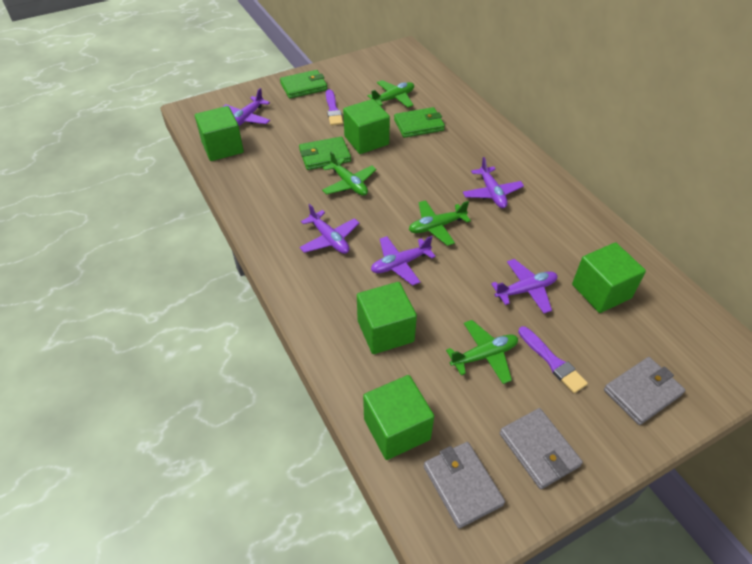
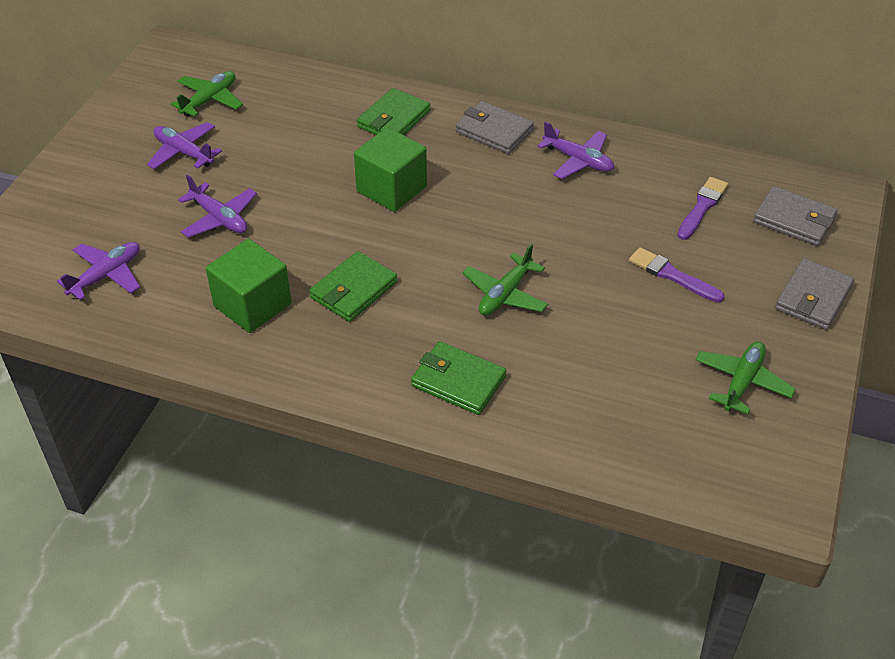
green cube: 5 -> 2
green plane: 4 -> 3
purple plane: 5 -> 4

